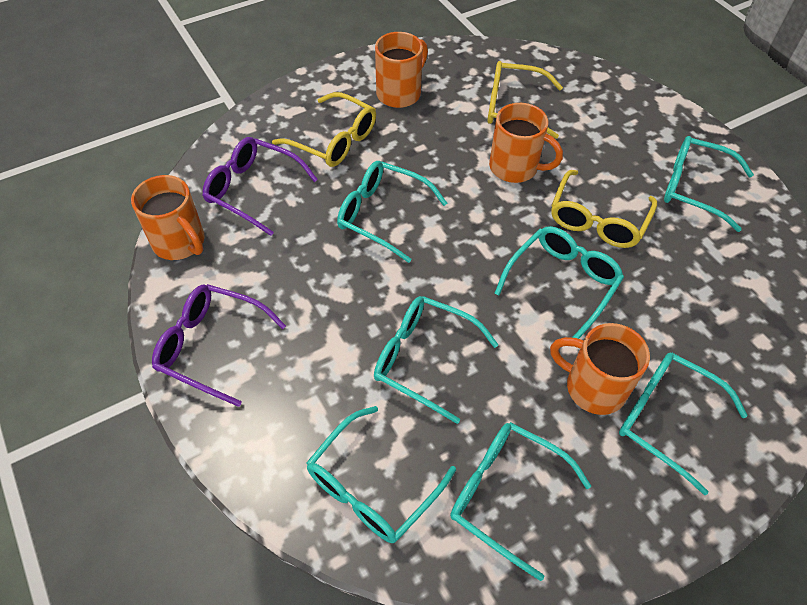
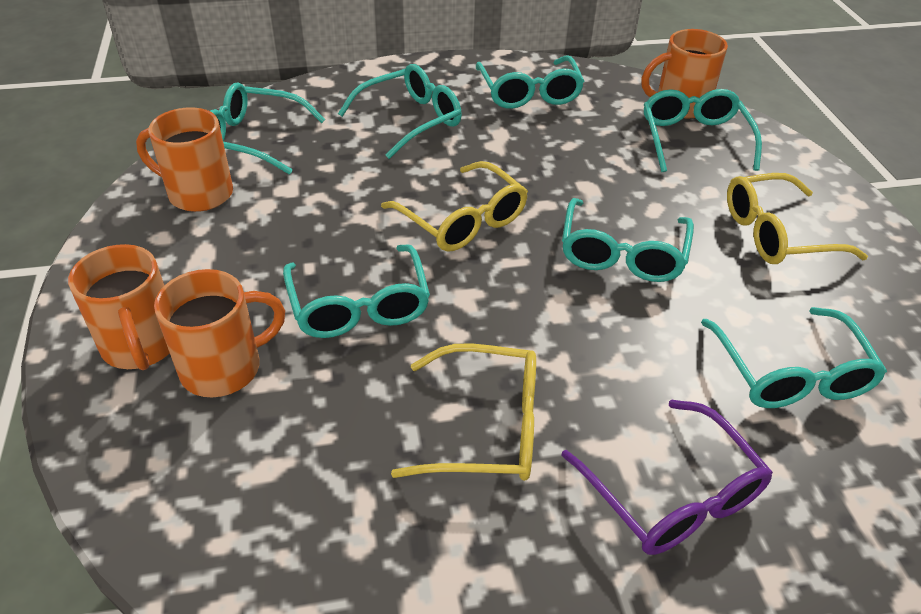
purple glasses: 2 -> 1

